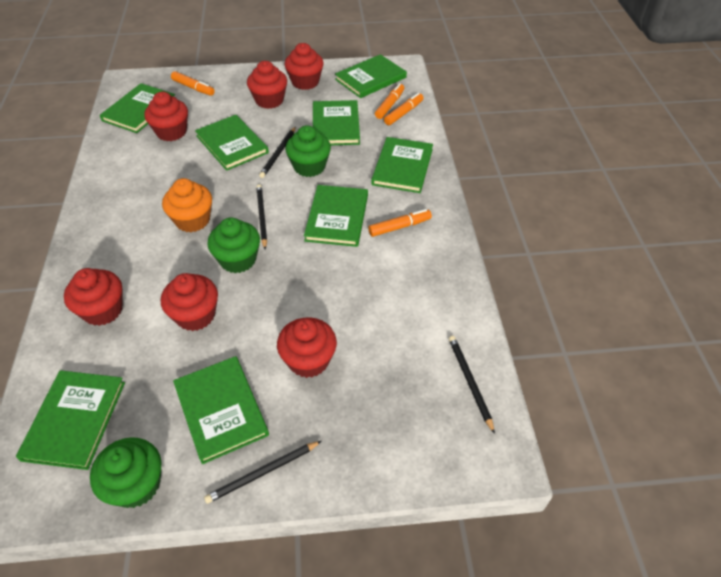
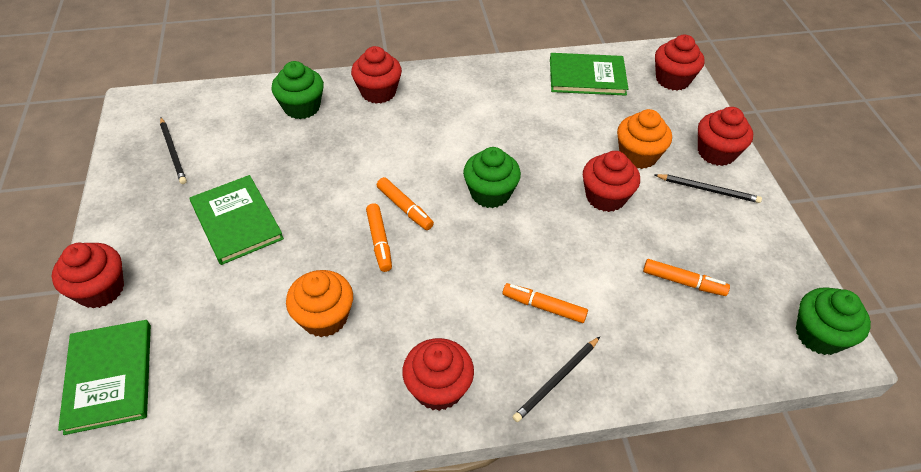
black pencil: 4 -> 3
green book: 8 -> 3
orange cupcake: 1 -> 2

